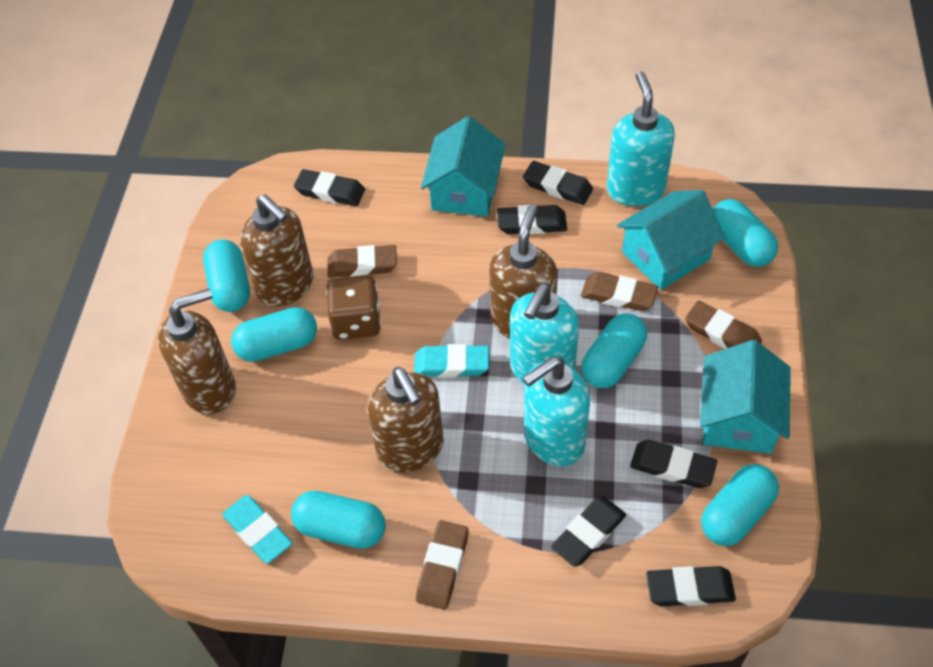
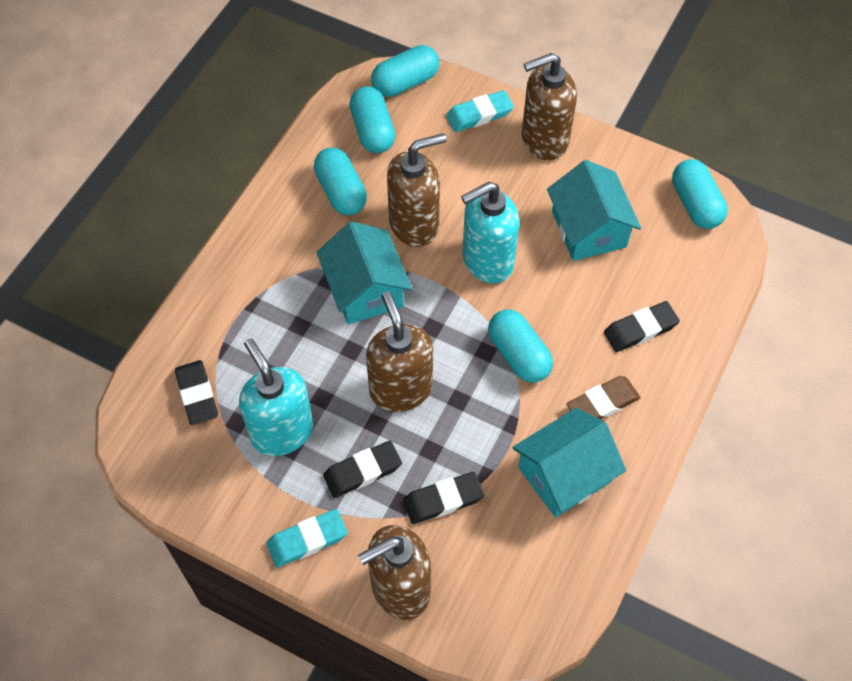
black eraser: 6 -> 4
brown dice: 1 -> 0
brown eraser: 4 -> 1
turquoise capsule: 6 -> 5
turquoise soap dispenser: 3 -> 2

